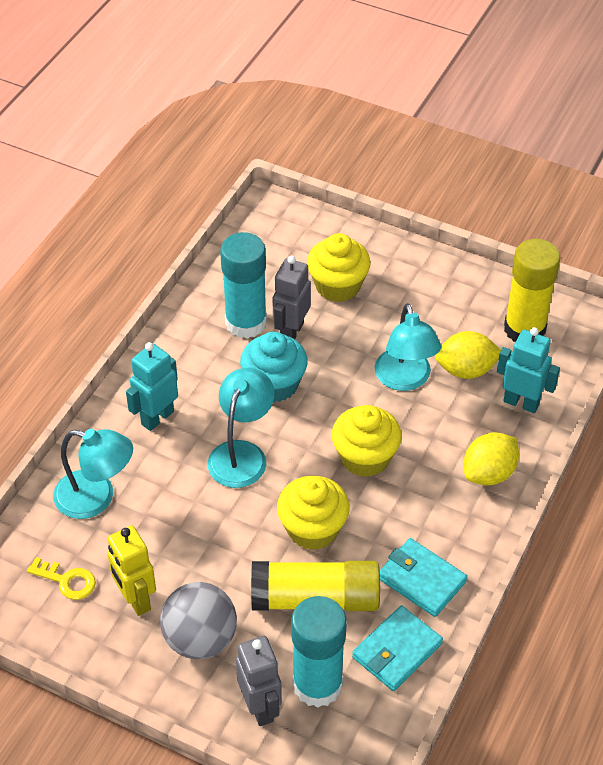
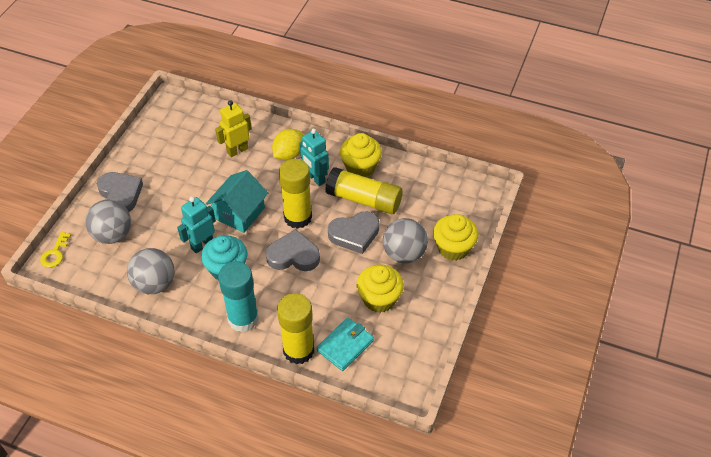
grey ball: 1 -> 3
grey heart: 0 -> 3
grey robot: 2 -> 0
turquoise glue stick: 2 -> 1
turquoise house: 0 -> 1
turquoise lamp: 3 -> 0
turquoise wallet: 2 -> 1
yellow glue stick: 2 -> 3
yellow lemon: 2 -> 1

